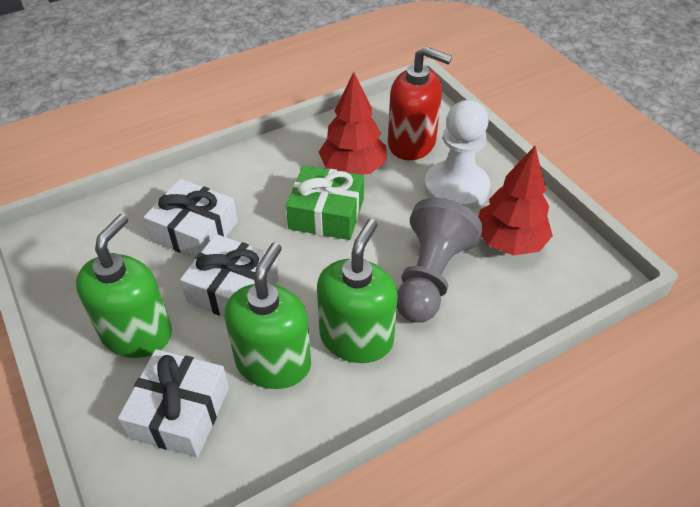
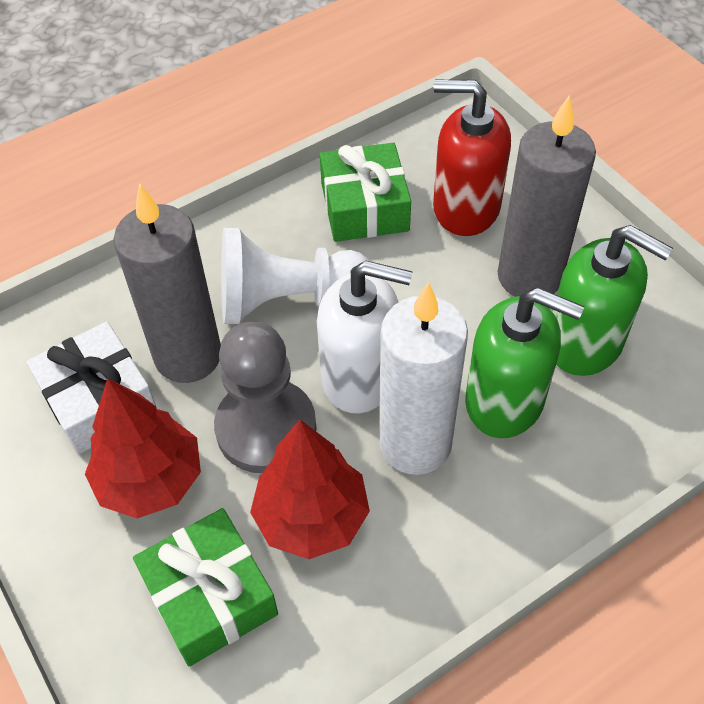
green gift: 1 -> 2
green soap dispenser: 3 -> 2
grey candle: 0 -> 2
white candle: 0 -> 1
white gift: 3 -> 1
white soap dispenser: 0 -> 1

